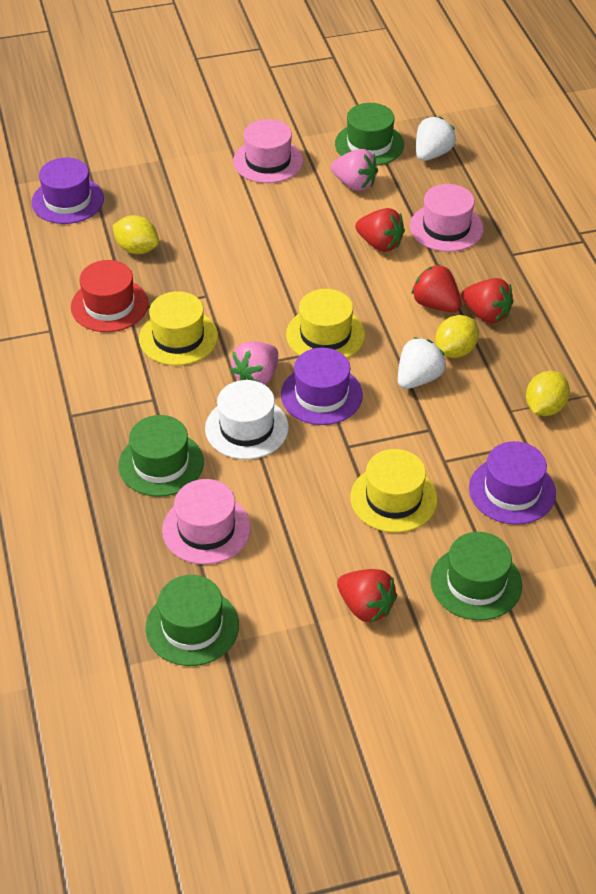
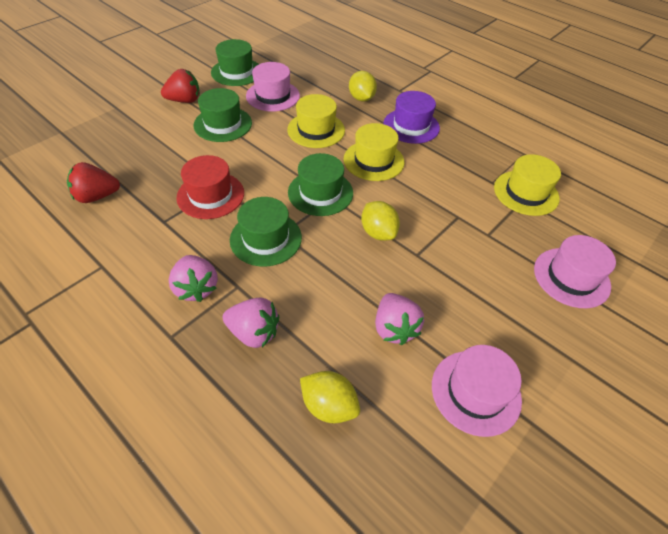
pink strawberry: 2 -> 3
purple hat: 3 -> 1
red strawberry: 4 -> 2
white hat: 1 -> 0
white strawberry: 2 -> 0

